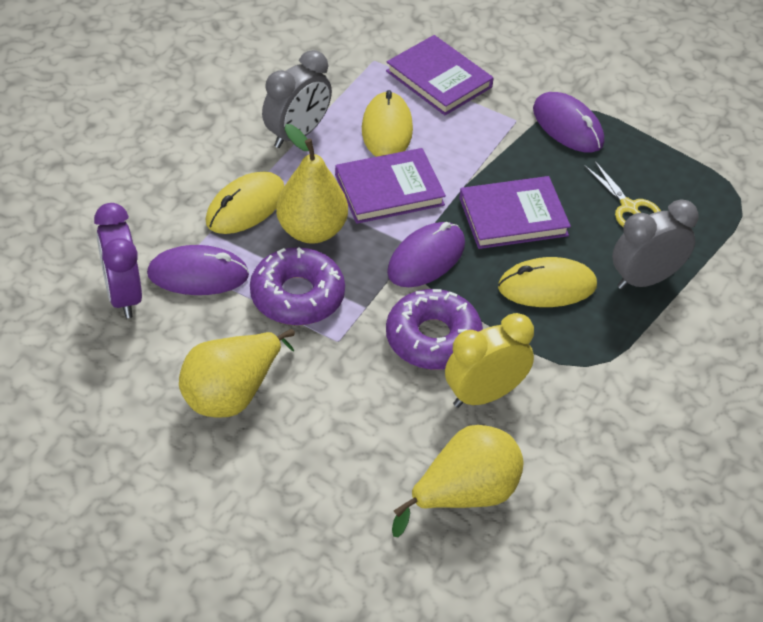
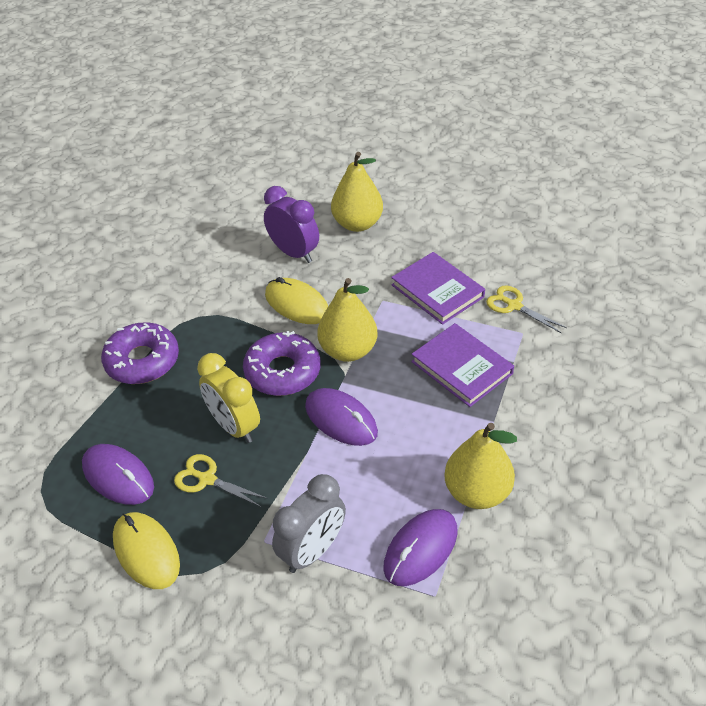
grey clock: 2 -> 1
purple book: 3 -> 2
yellow mouse: 3 -> 2
yellow scissors: 1 -> 2

